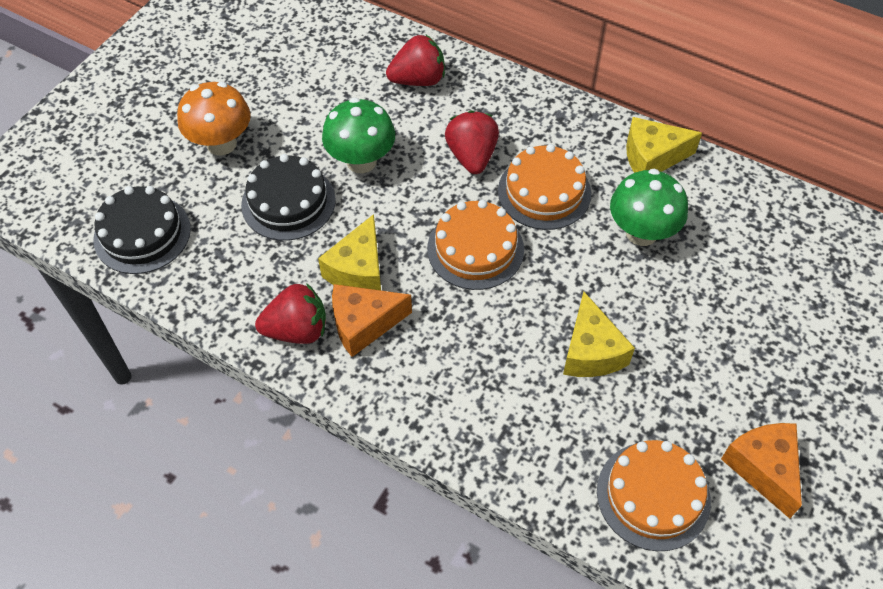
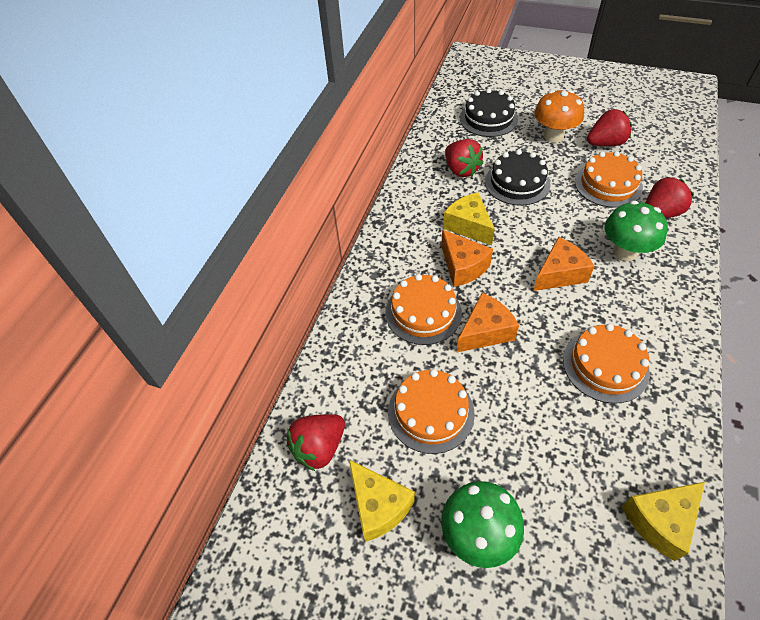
orange cake: 3 -> 4
orange cheese: 2 -> 3
red strawberry: 3 -> 4

